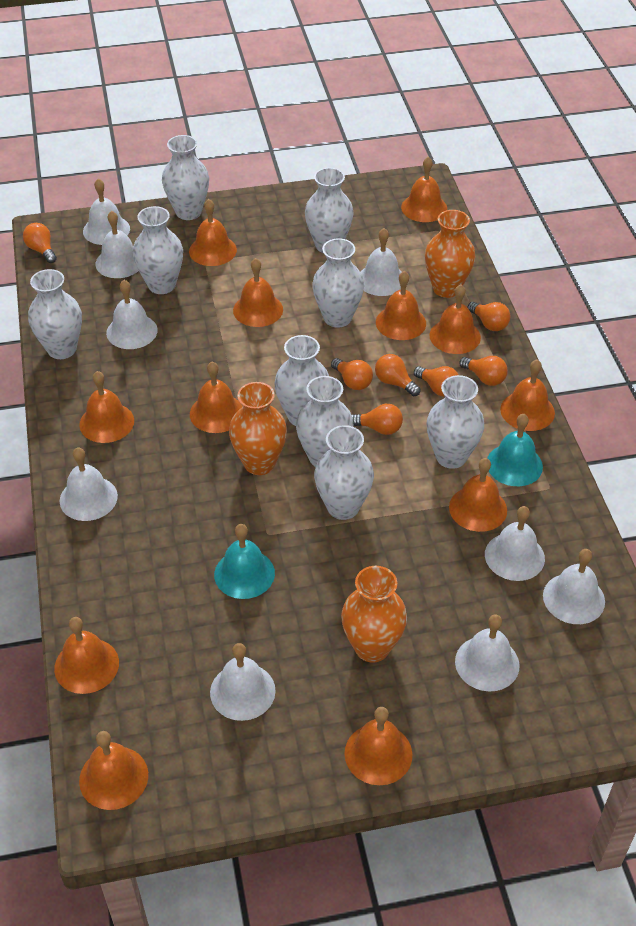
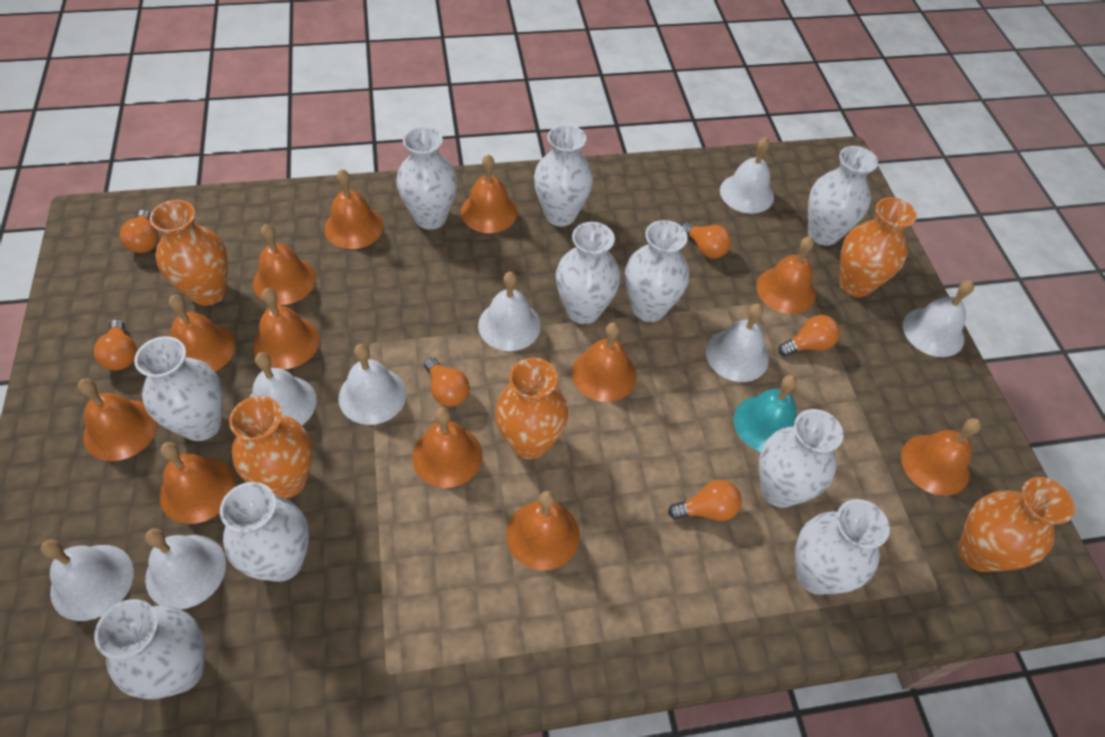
orange light bulb: 7 -> 6
orange vase: 3 -> 5
turquoise bell: 2 -> 1
white bell: 9 -> 8
white vase: 9 -> 10

